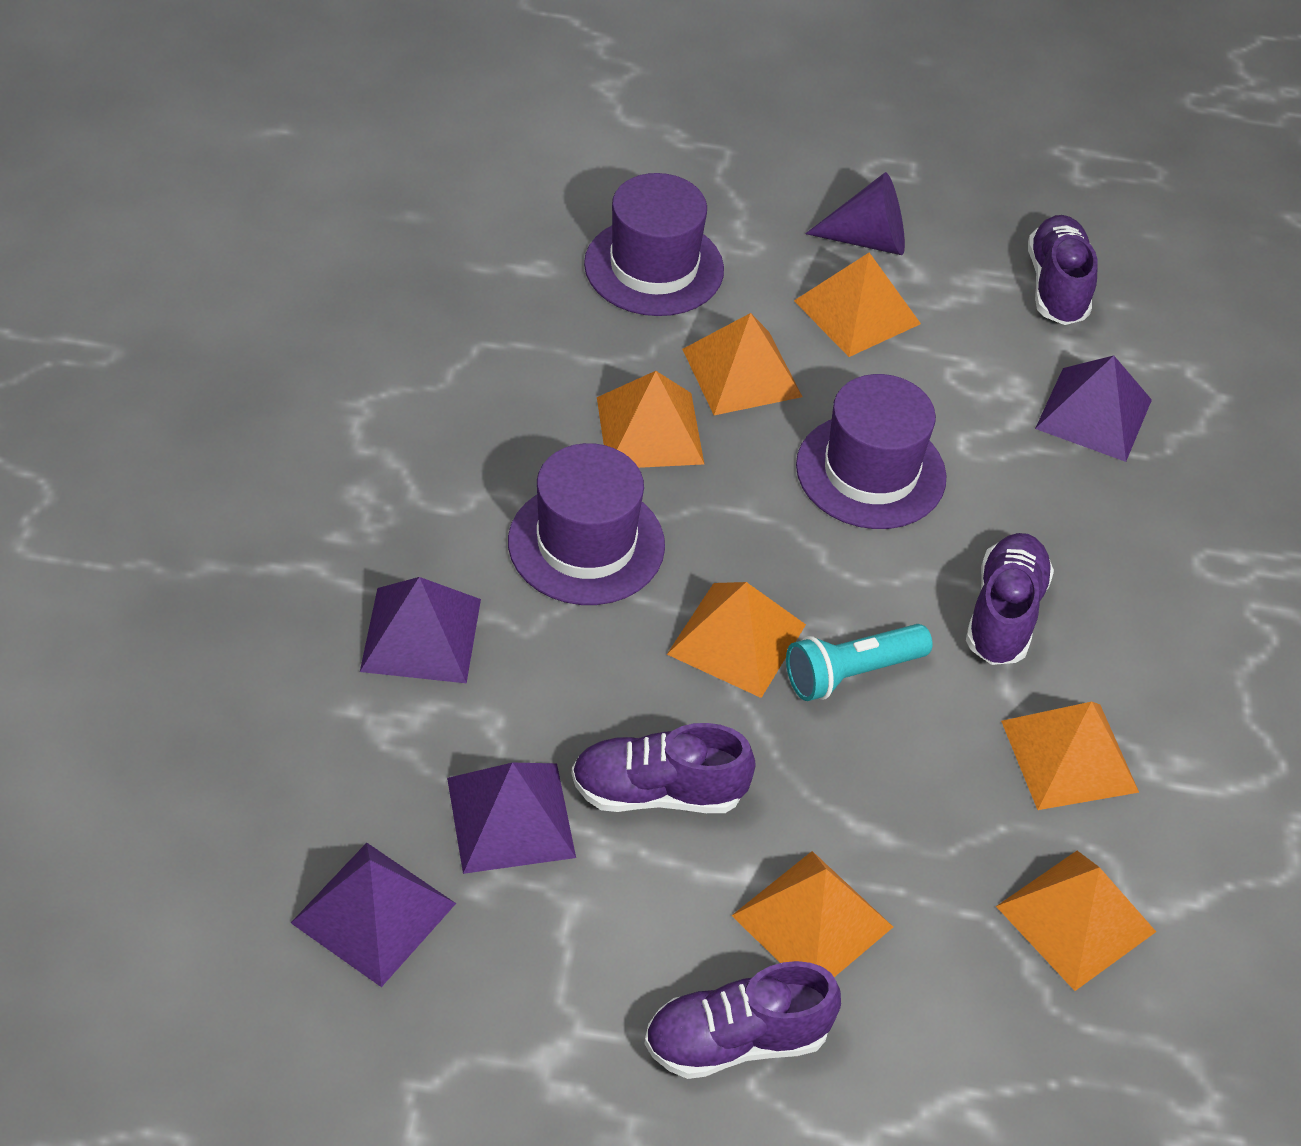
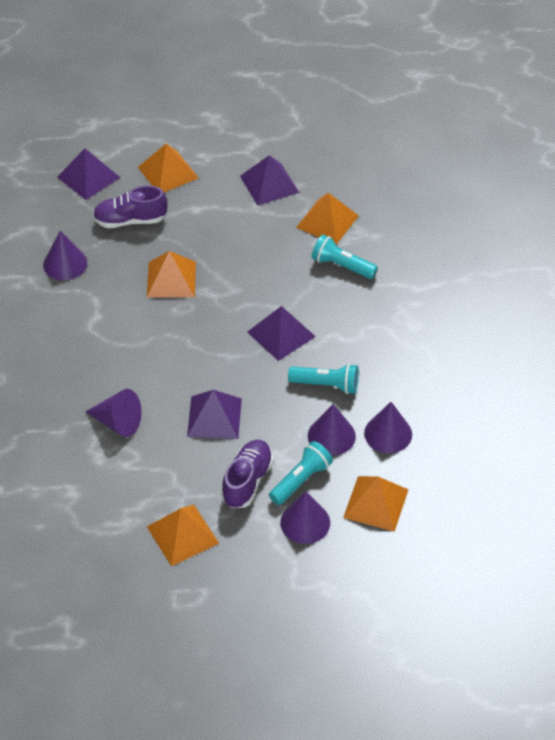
orange pyramid: 7 -> 5
purple cone: 1 -> 5
purple hat: 3 -> 0
purple shoe: 4 -> 2
turquoise flashlight: 1 -> 3

